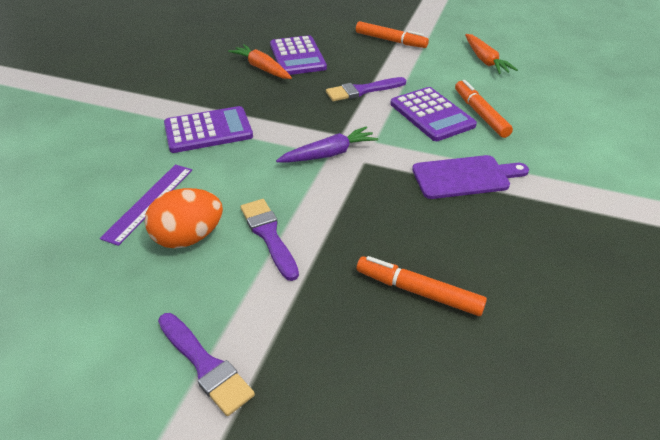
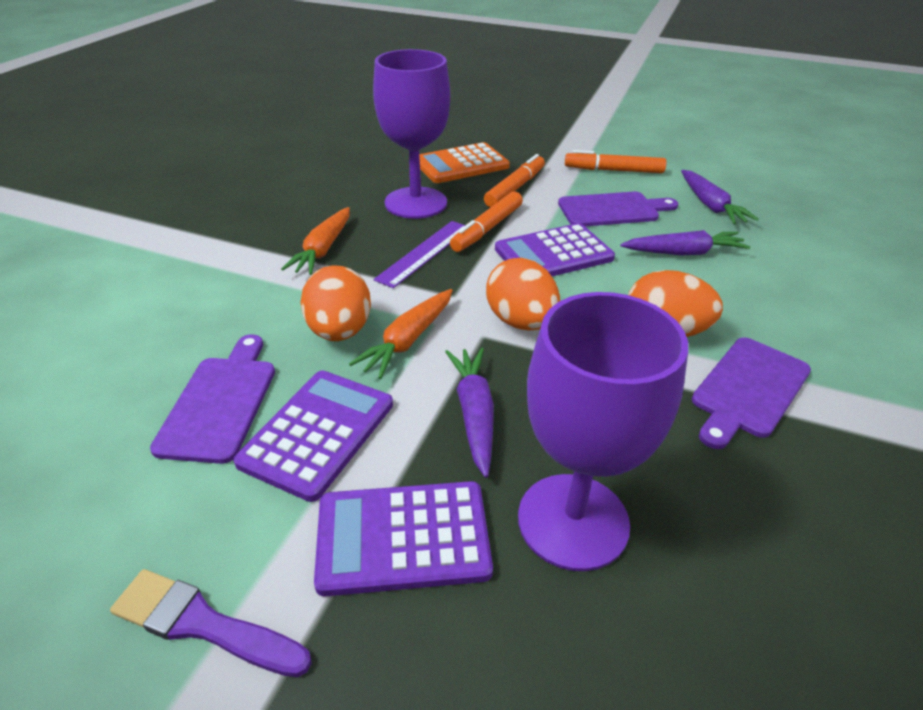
orange calculator: 0 -> 1
orange egg: 1 -> 3
purple brush: 3 -> 1
purple carrot: 1 -> 3
purple cutting board: 1 -> 3
purple goblet: 0 -> 2

